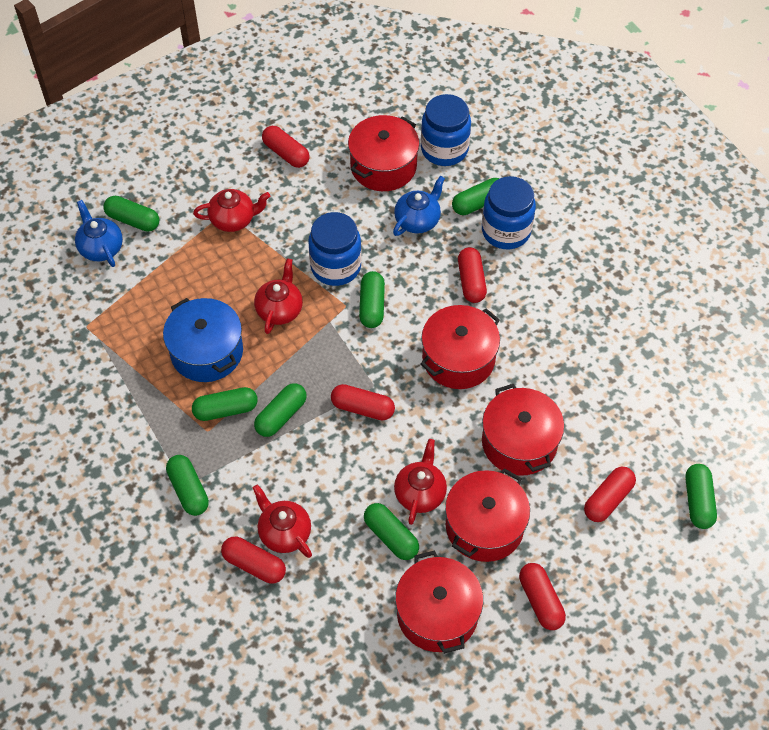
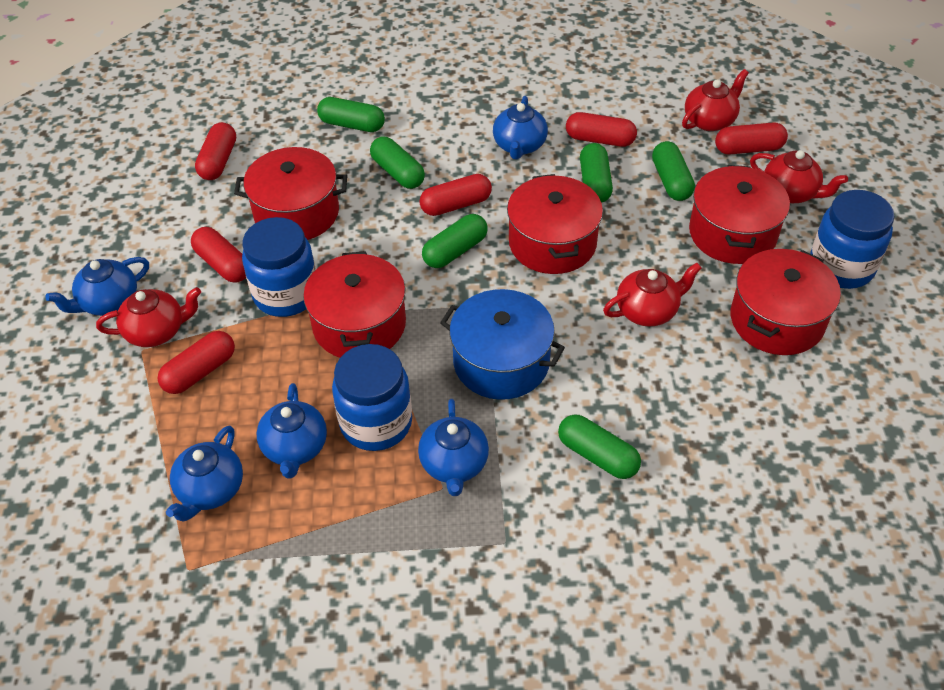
blue teapot: 2 -> 5
green capsule: 8 -> 6

